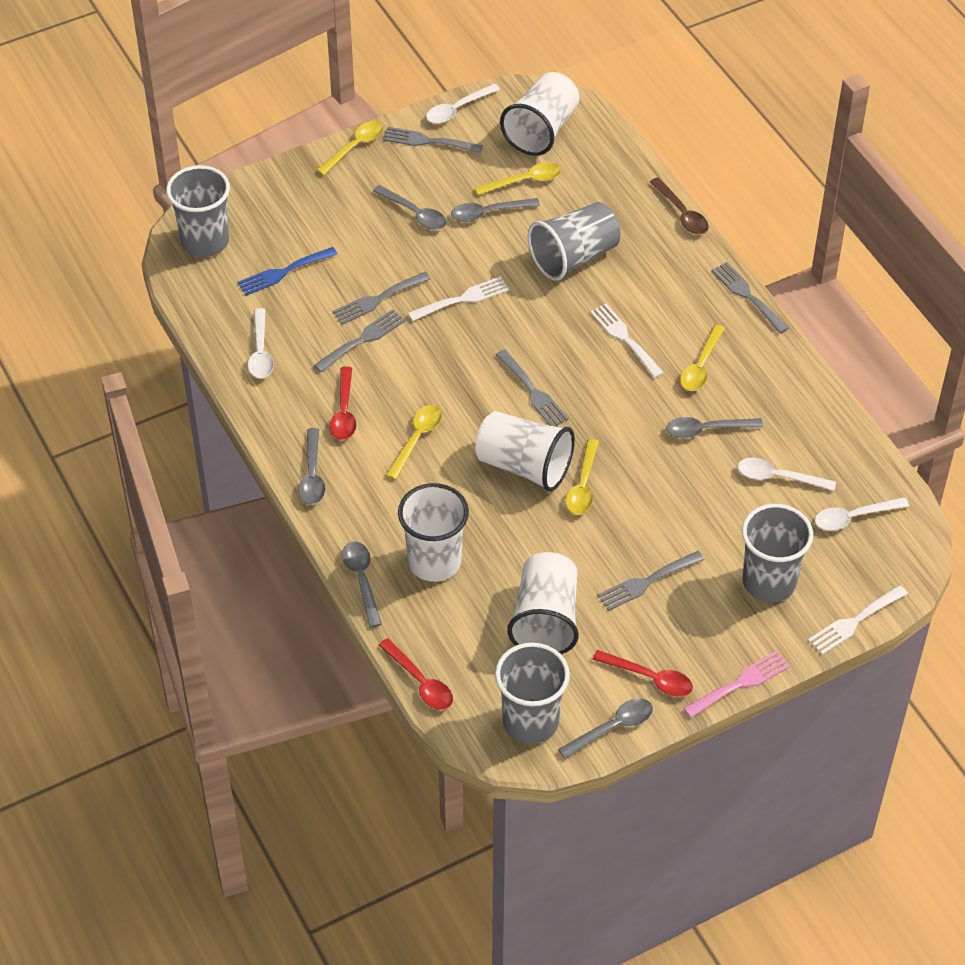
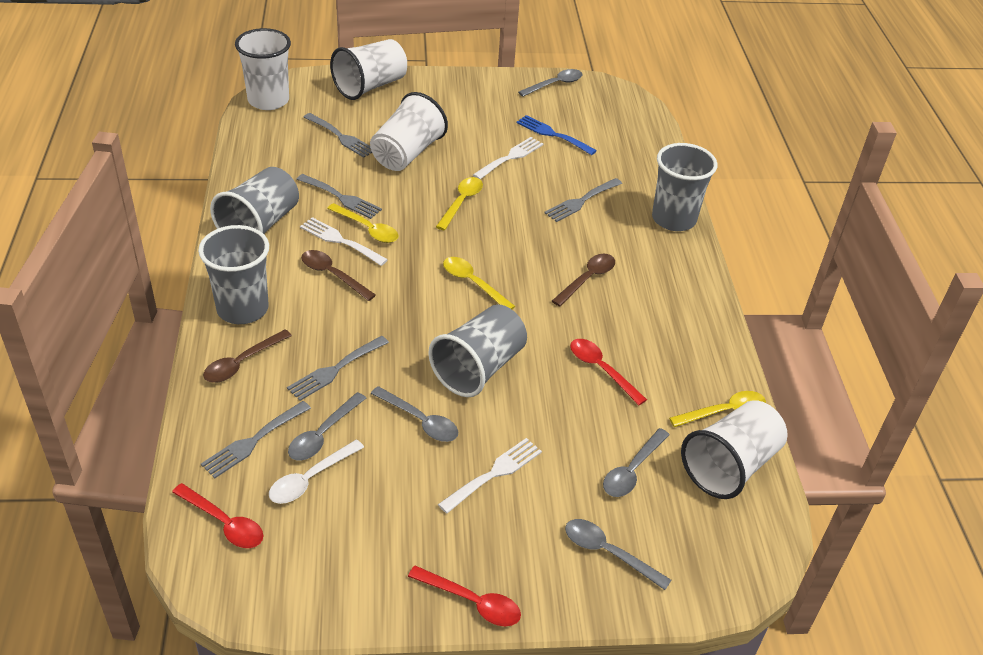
brown spoon: 1 -> 3
grey fork: 6 -> 5
grey spoon: 6 -> 5
pink fork: 1 -> 0
white spoon: 4 -> 1
yellow spoon: 5 -> 4

